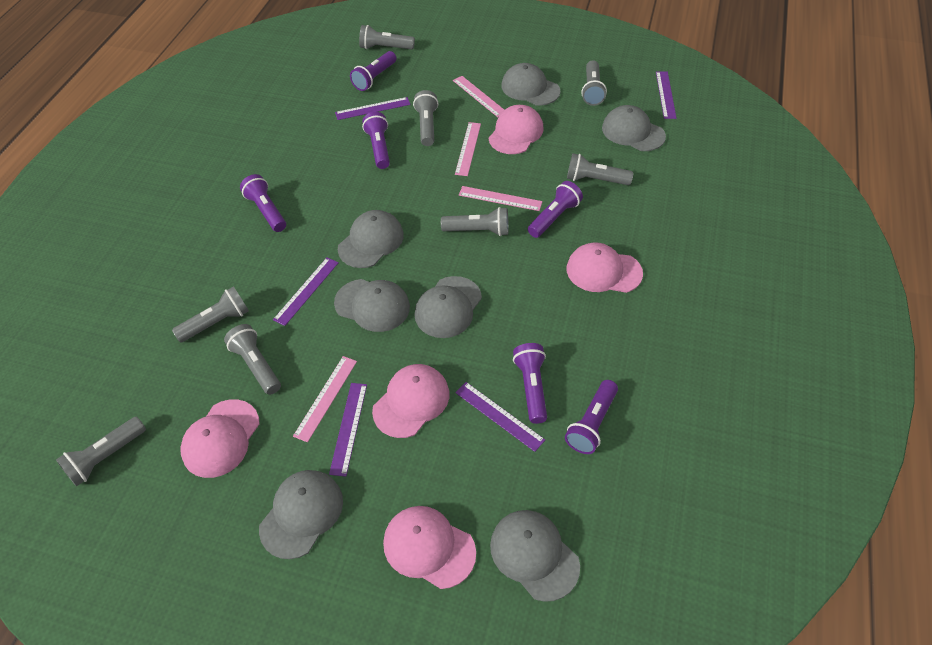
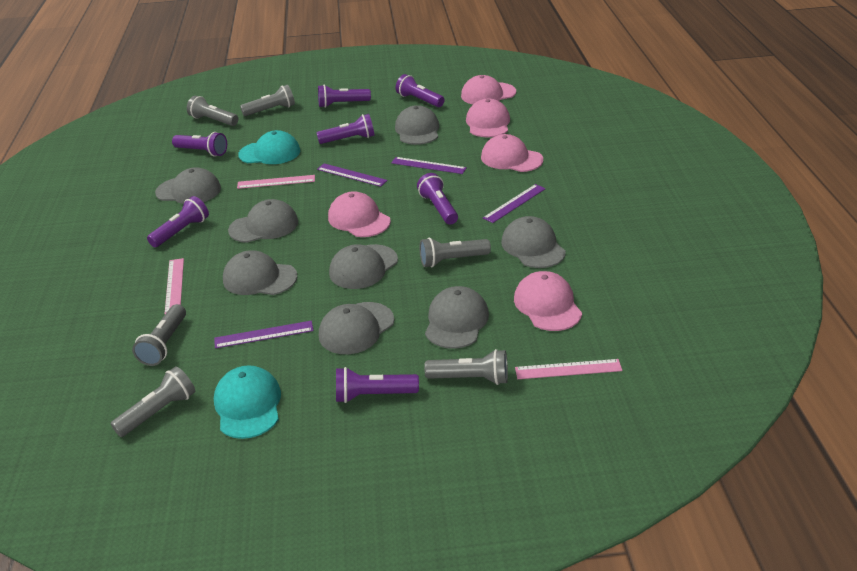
grey cap: 7 -> 8
grey flashlight: 8 -> 6
pink ruler: 4 -> 3
purple flashlight: 6 -> 7
purple ruler: 5 -> 4
turquoise cap: 0 -> 2

